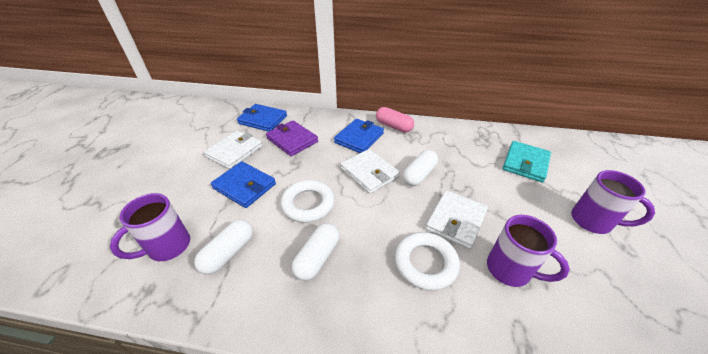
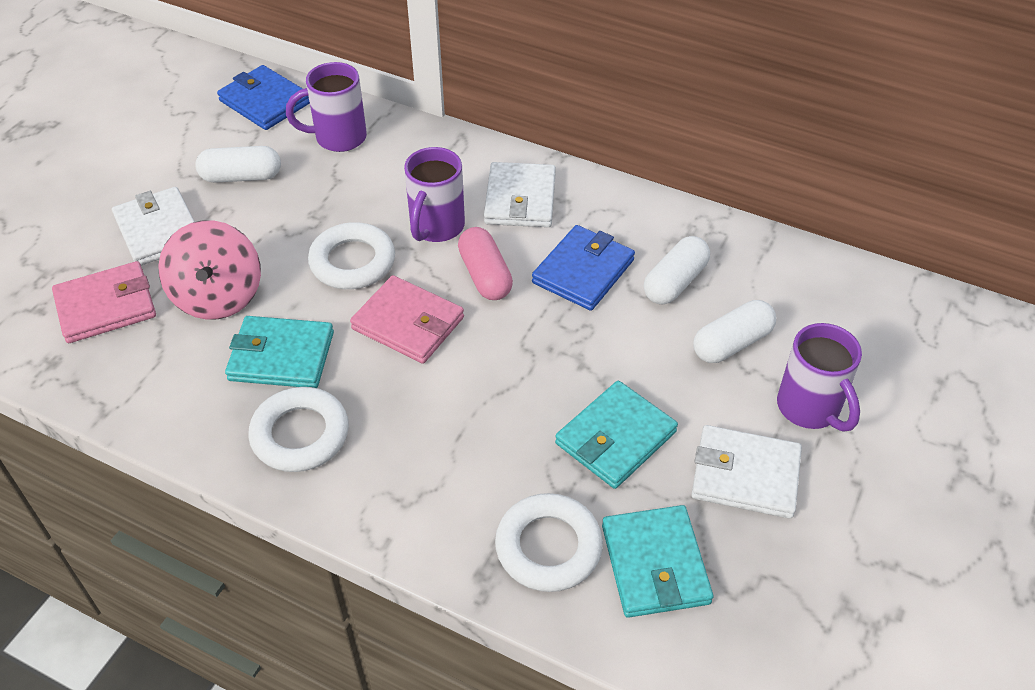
blue wallet: 3 -> 2
pink spinning top: 0 -> 1
pink wallet: 0 -> 2
purple wallet: 1 -> 0
turquoise wallet: 1 -> 3
white ring: 2 -> 3

